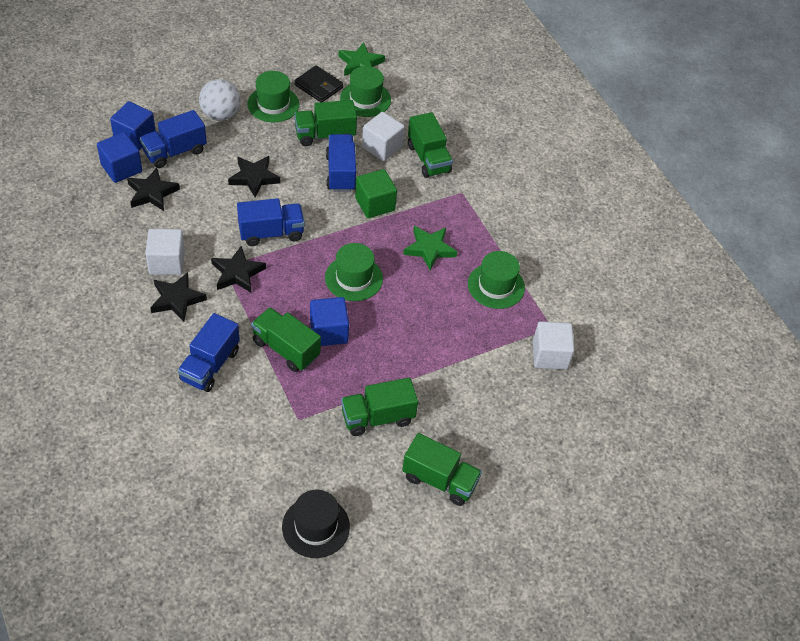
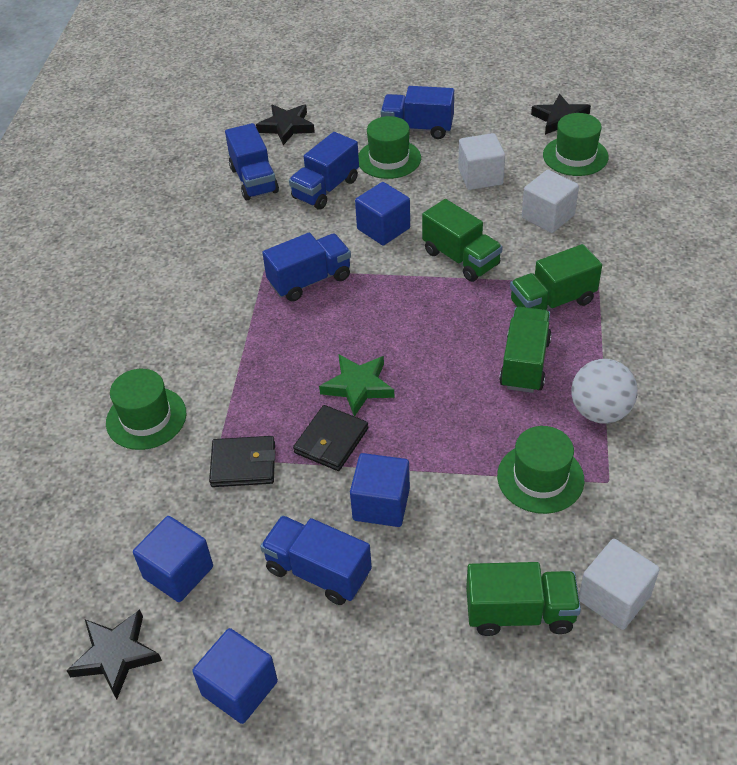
black hat: 1 -> 0
black star: 4 -> 3
black wallet: 1 -> 2
blue cube: 3 -> 4
blue truck: 4 -> 5
green cube: 1 -> 0
green star: 2 -> 1
green truck: 5 -> 4

